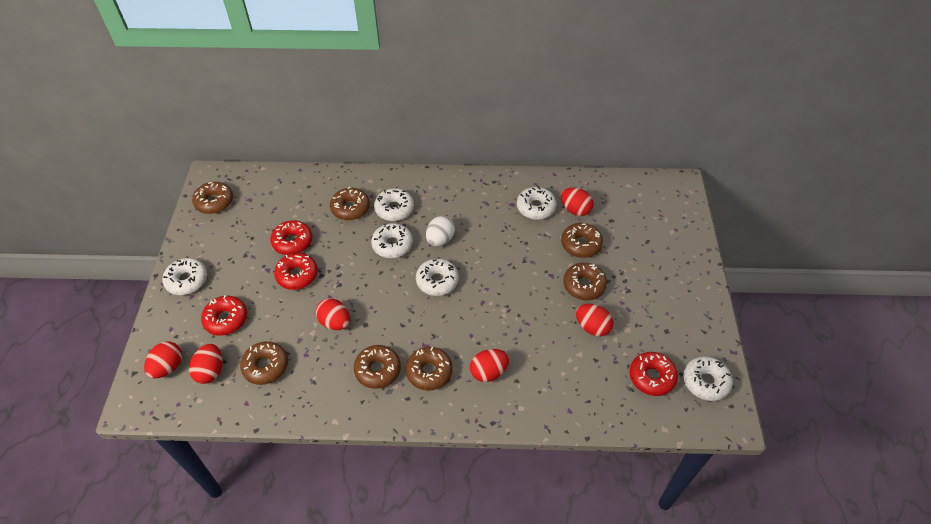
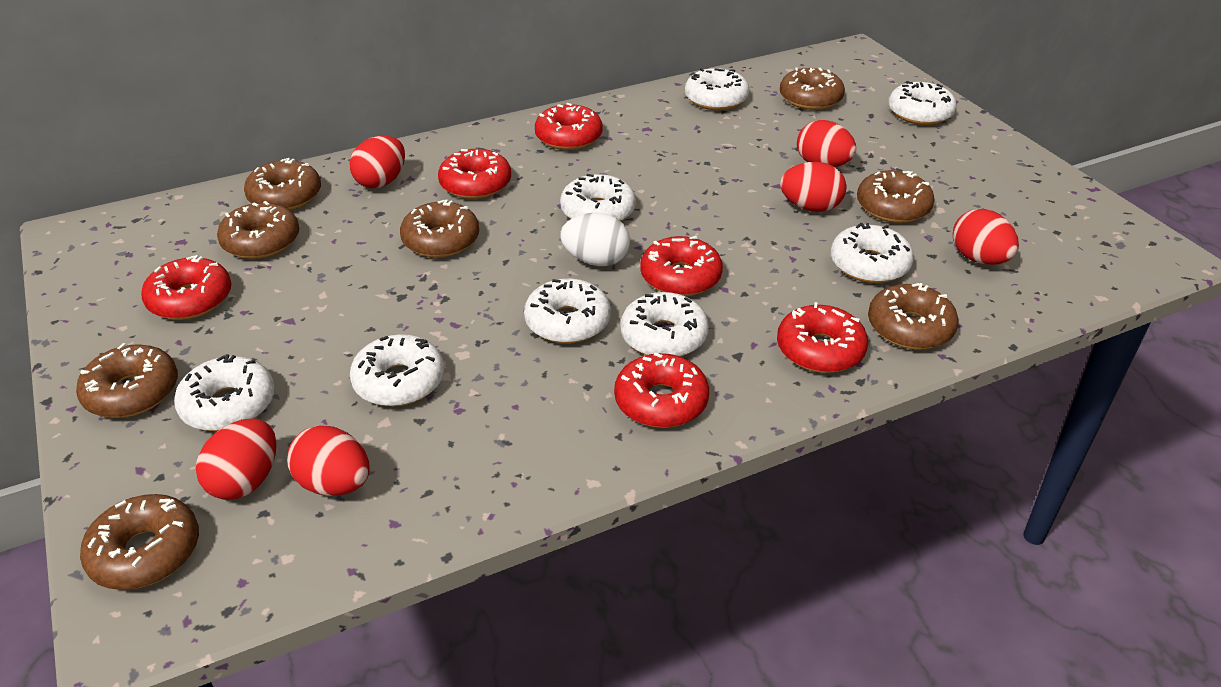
brown donut: 7 -> 8
red donut: 4 -> 6
white donut: 6 -> 8

